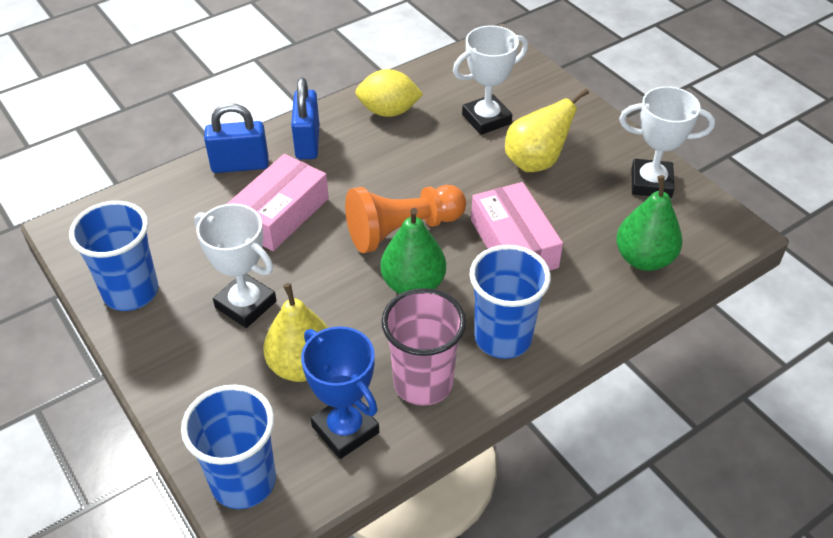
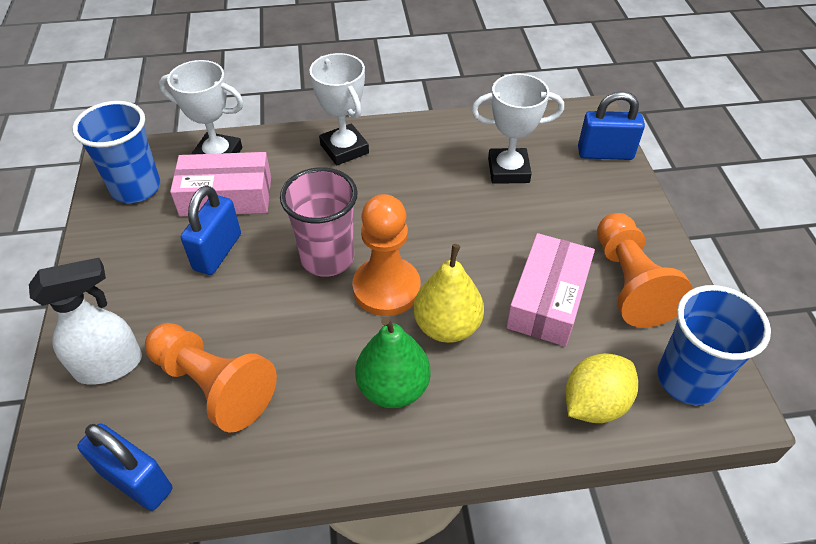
blue cup: 3 -> 2
blue padlock: 2 -> 3
blue trophy: 1 -> 0
green pear: 2 -> 1
orange pawn: 1 -> 3
white spray bottle: 0 -> 1
yellow pear: 2 -> 1

